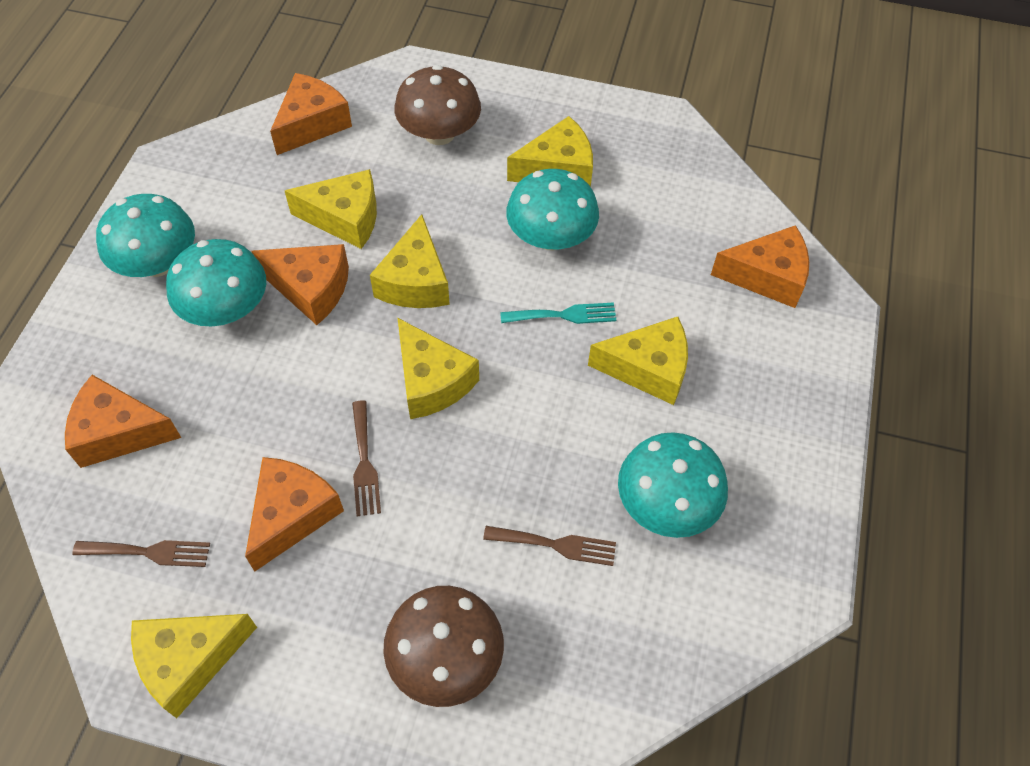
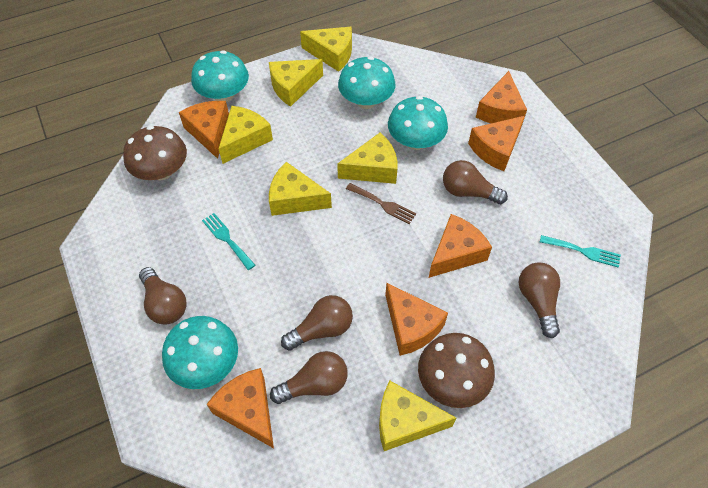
brown fork: 3 -> 1
brown light bulb: 0 -> 5
orange cheese: 5 -> 6
turquoise fork: 1 -> 2

